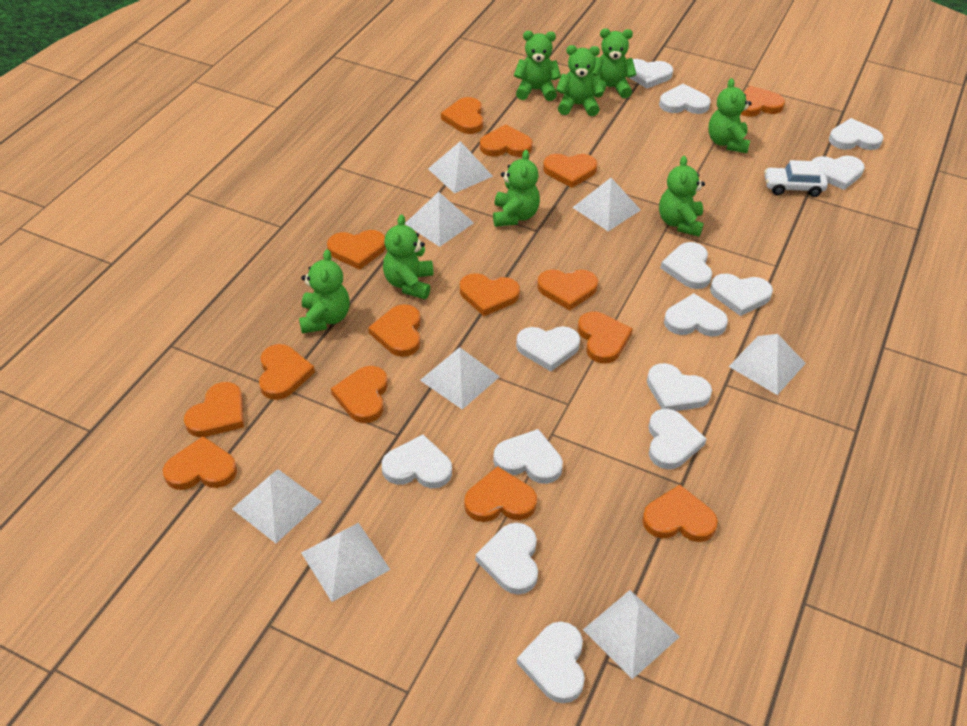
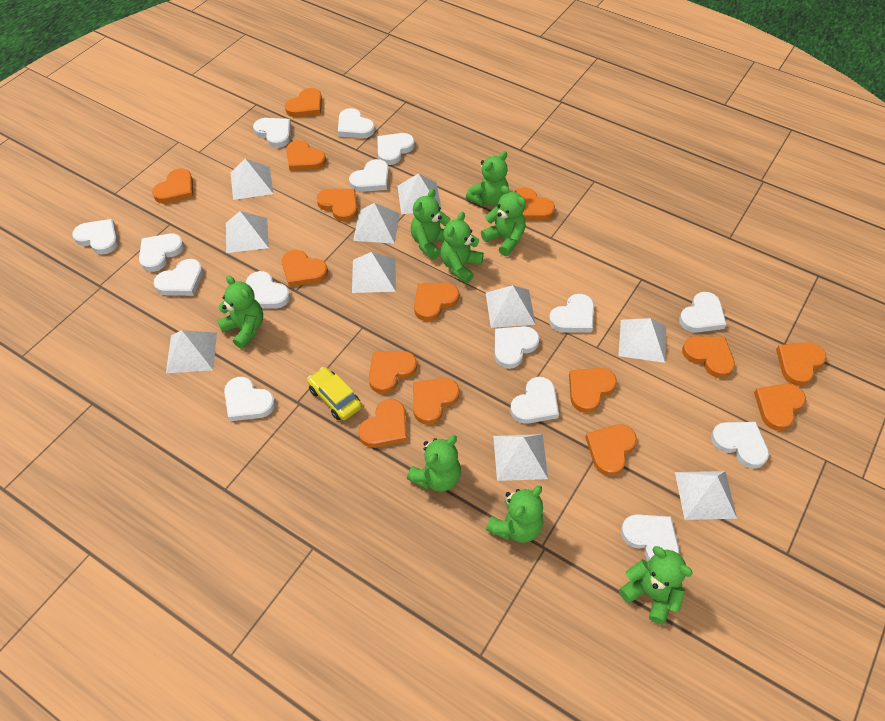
white car: 1 -> 0
white heart: 14 -> 15
white pyramid: 8 -> 10
yellow car: 0 -> 1

